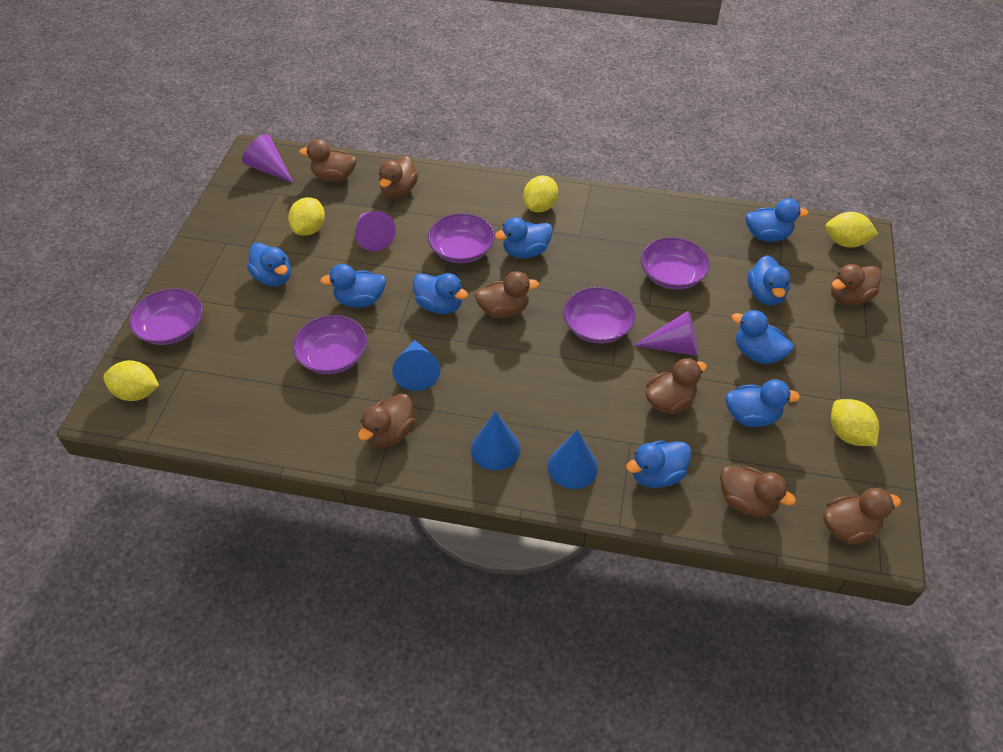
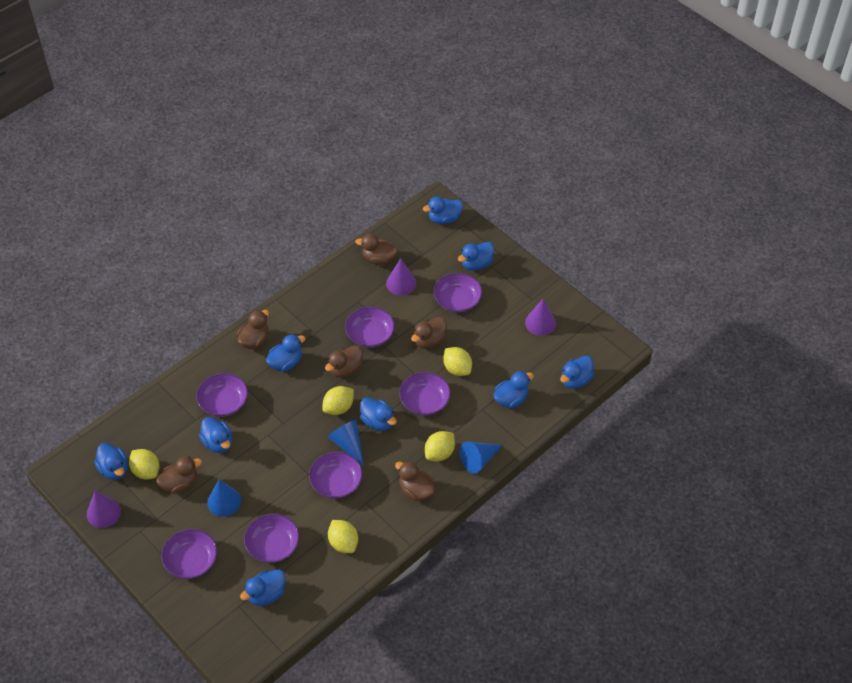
brown duck: 8 -> 6
purple bowl: 5 -> 7

